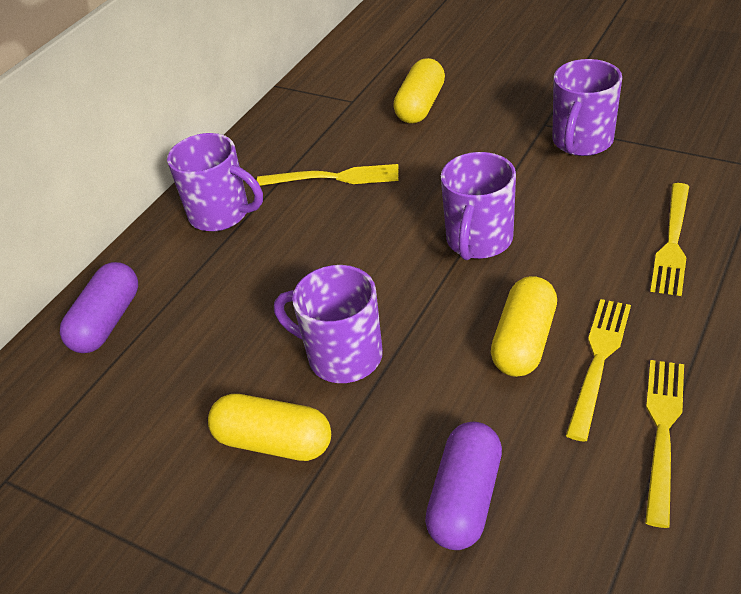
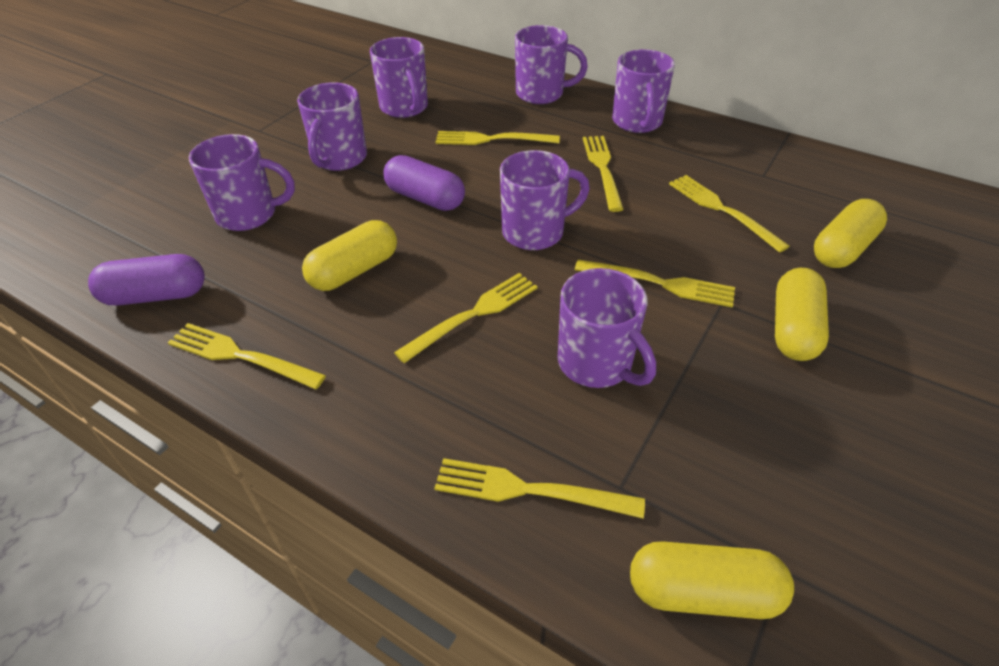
purple mug: 4 -> 7
yellow capsule: 3 -> 4
yellow fork: 4 -> 7

